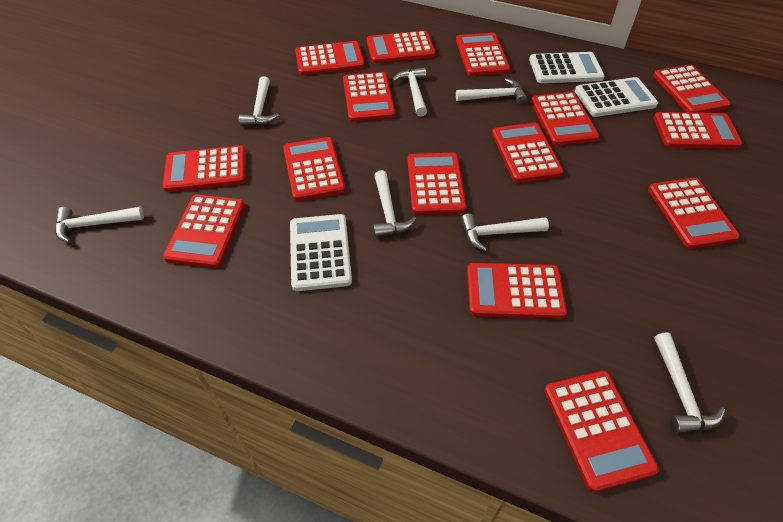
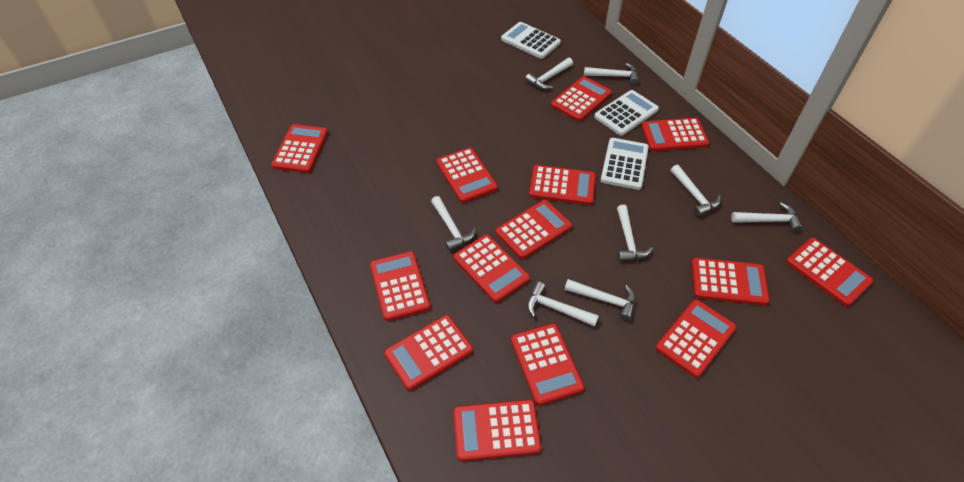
red calculator: 15 -> 14
white hammer: 7 -> 8

